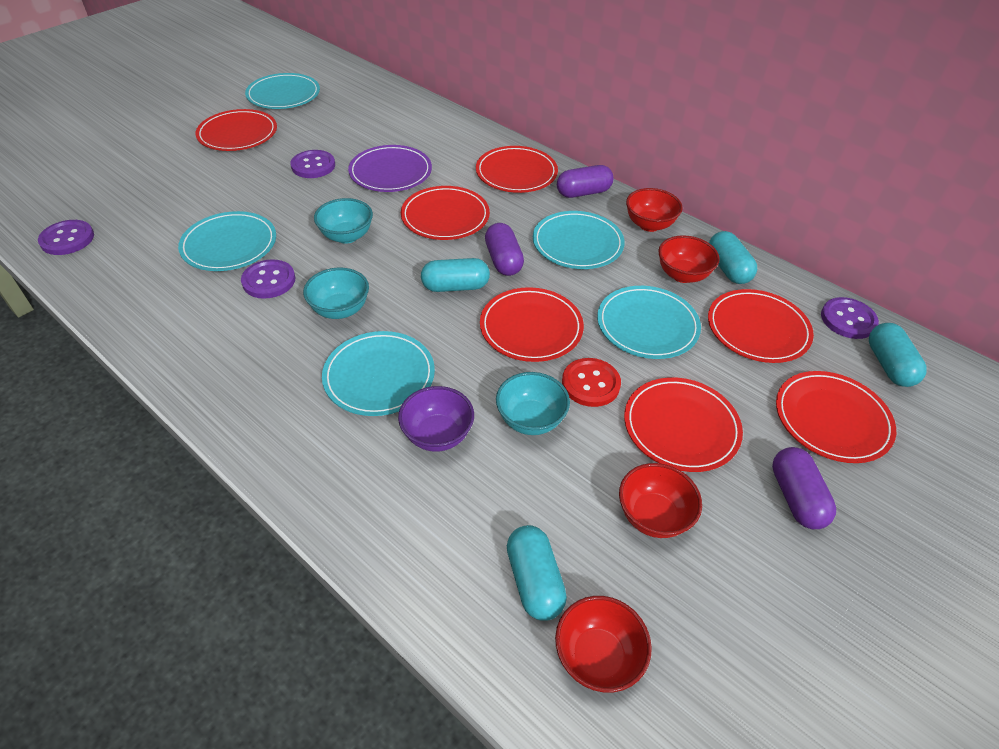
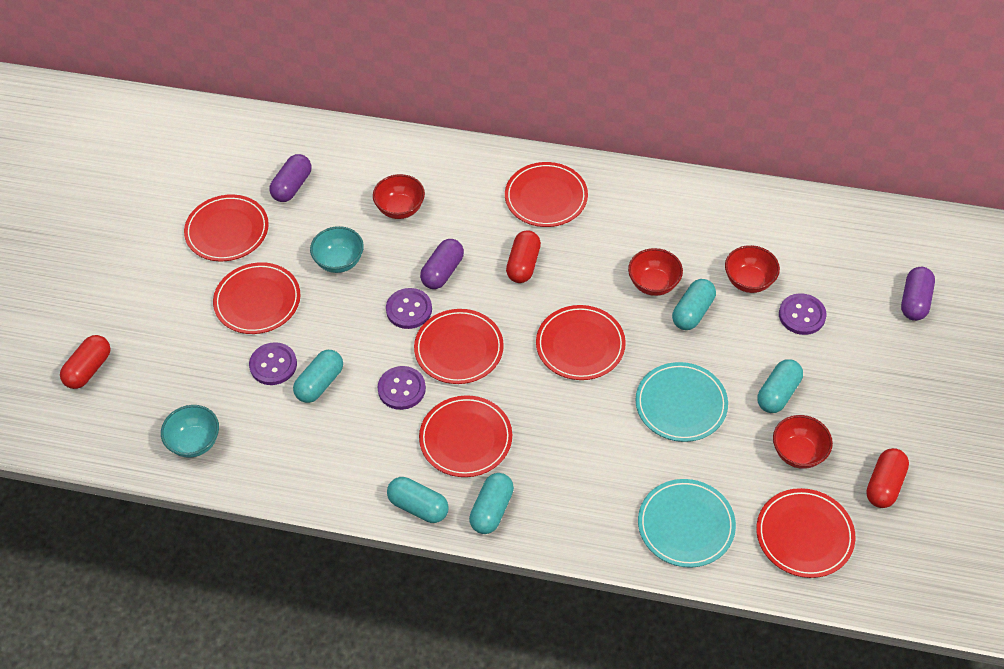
purple bowl: 1 -> 0
purple plate: 1 -> 0
red button: 1 -> 0
red capsule: 0 -> 3
turquoise bowl: 3 -> 2
turquoise capsule: 4 -> 5
turquoise plate: 5 -> 2

